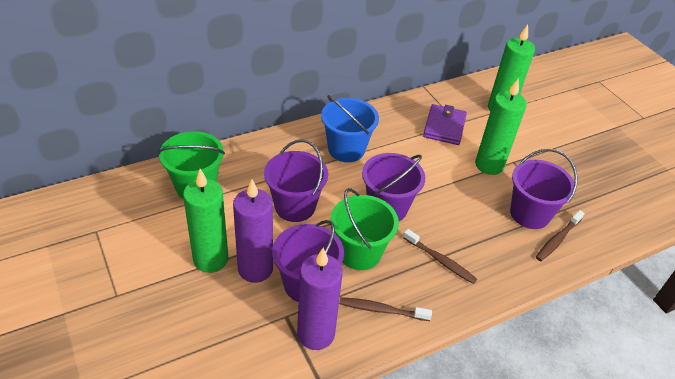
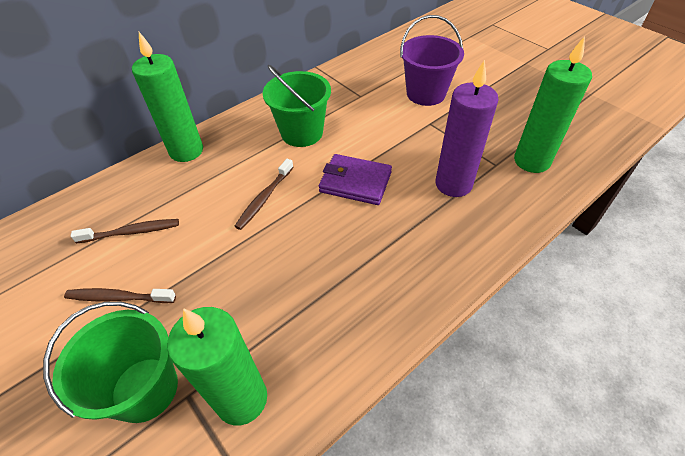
blue bucket: 1 -> 0
purple bucket: 4 -> 1
purple candle: 2 -> 1

